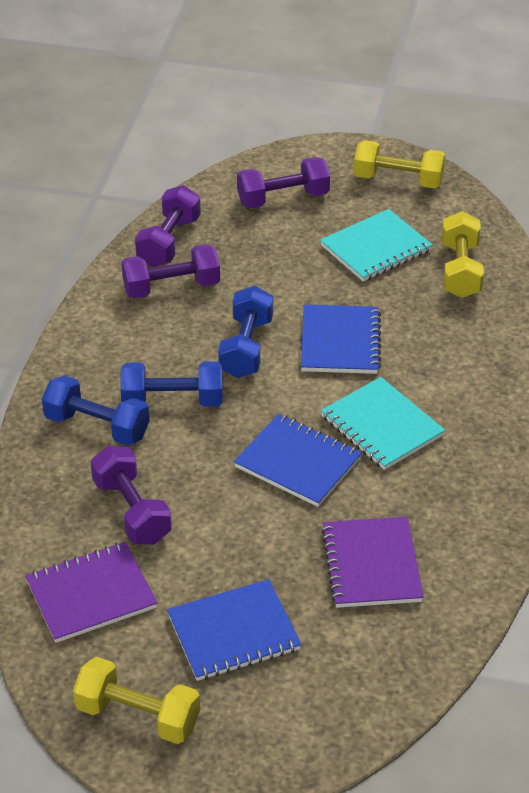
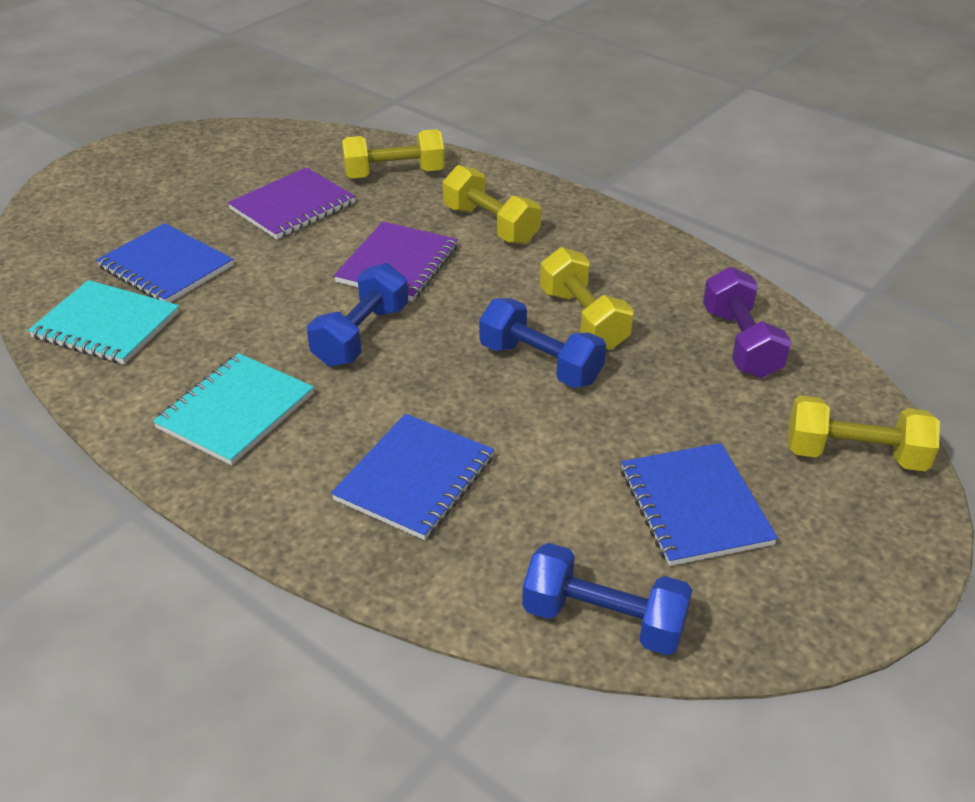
purple dumbbell: 4 -> 1
yellow dumbbell: 3 -> 4

